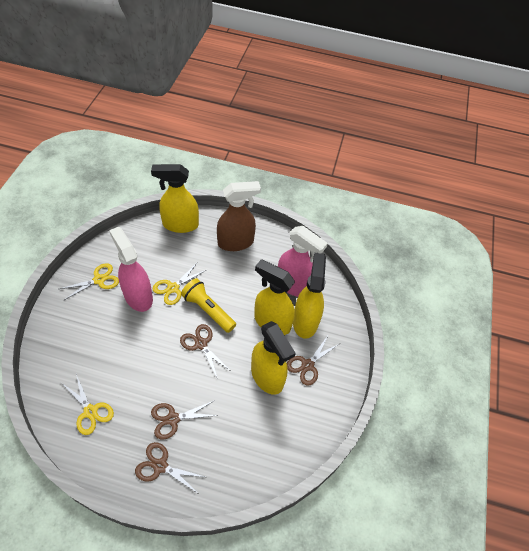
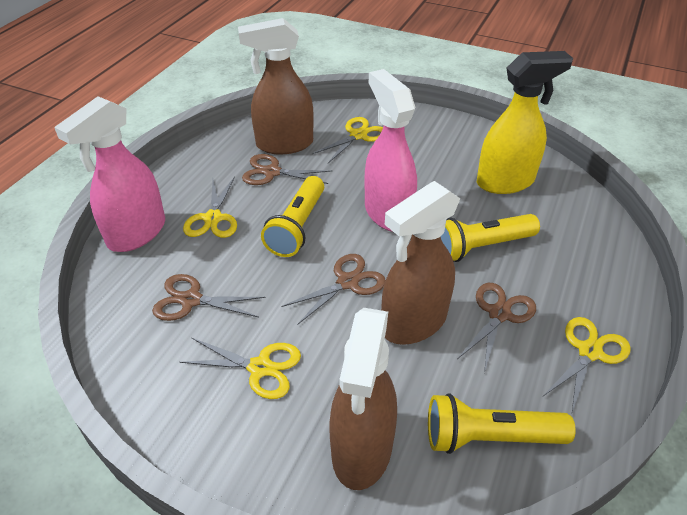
brown spray bottle: 1 -> 3
yellow flashlight: 1 -> 3
yellow scissors: 3 -> 4
yellow spray bottle: 4 -> 1

